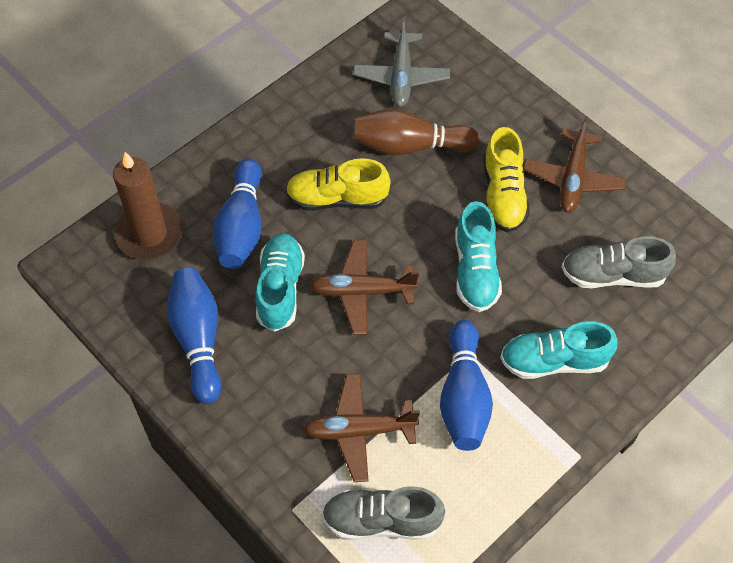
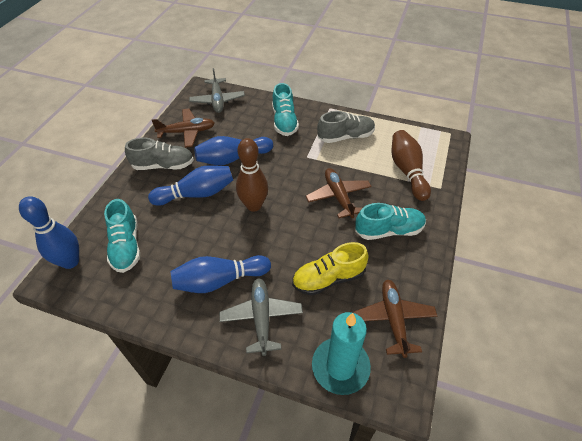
blue bowling pin: 3 -> 4
brown bowling pin: 1 -> 2
brown candle: 1 -> 0
grey plane: 1 -> 2
turquoise candle: 0 -> 1
yellow shoe: 2 -> 1

